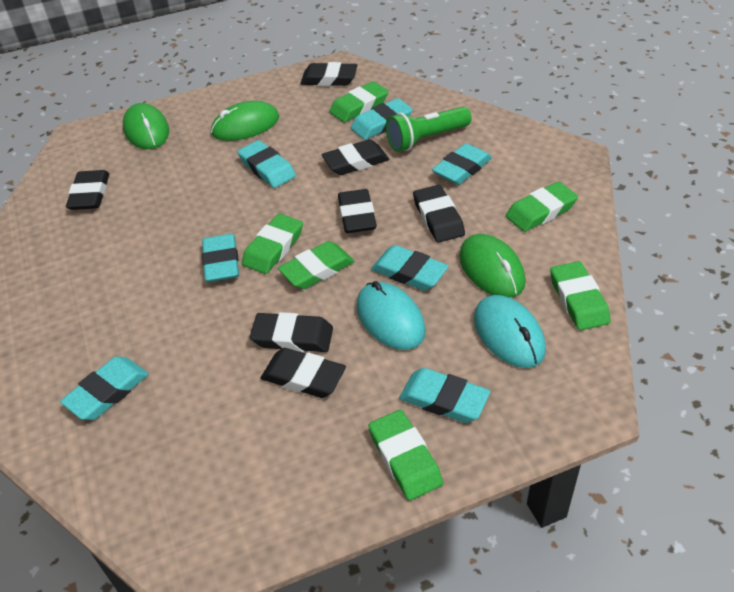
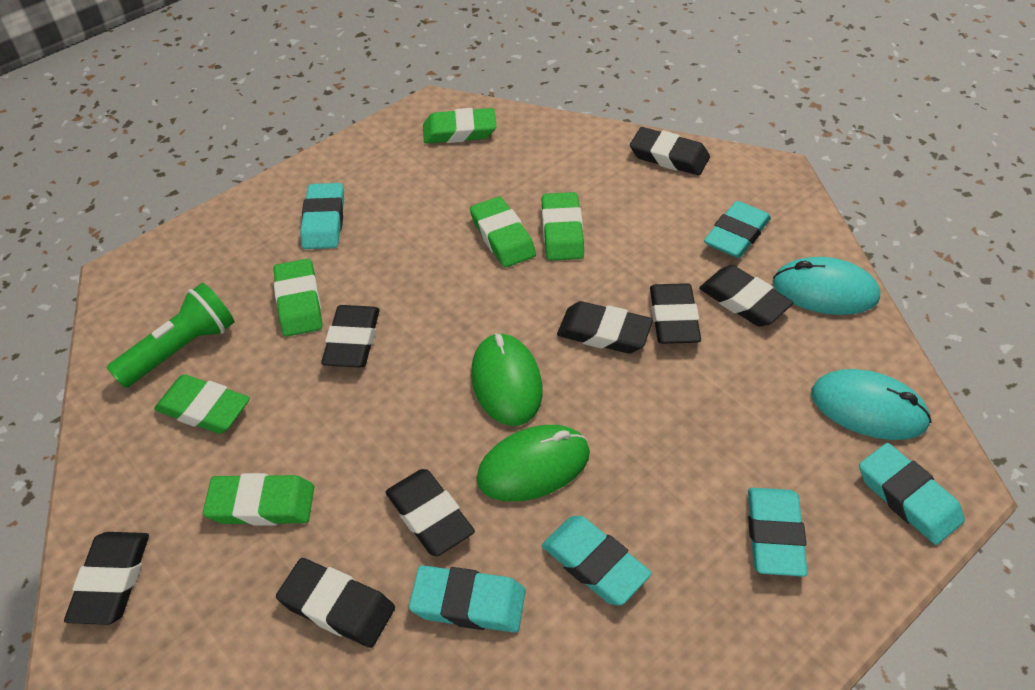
black eraser: 7 -> 8
green mouse: 3 -> 2
turquoise eraser: 7 -> 6

